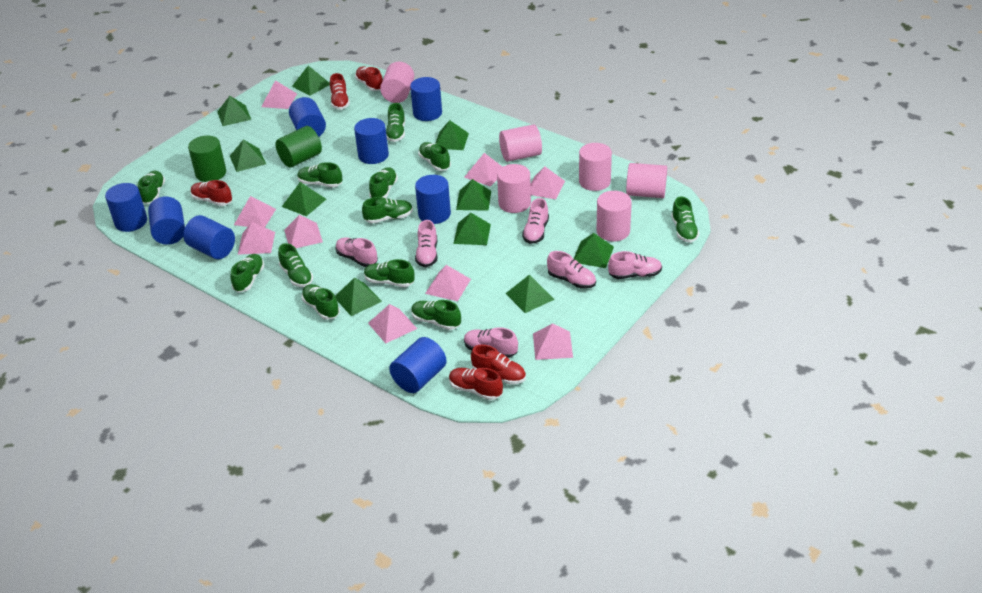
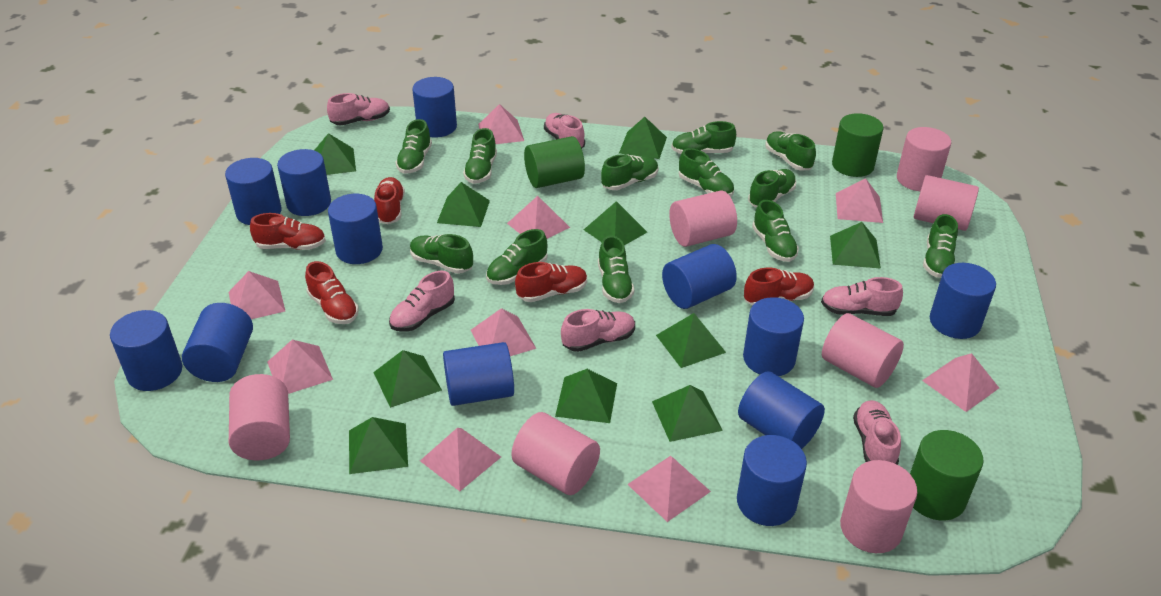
blue cylinder: 8 -> 12
green cylinder: 2 -> 3
pink cylinder: 6 -> 7

